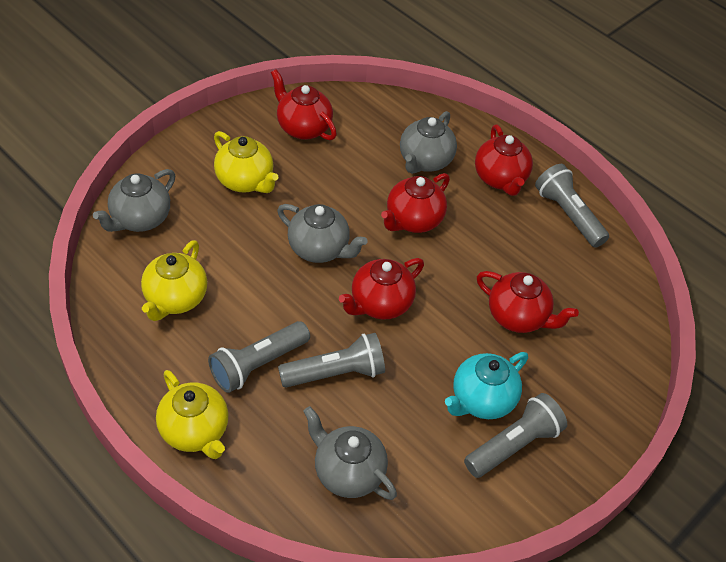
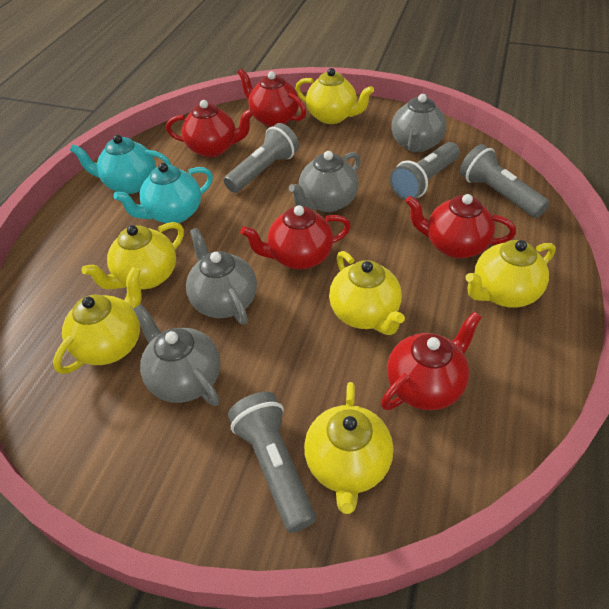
turquoise teapot: 1 -> 2
yellow teapot: 3 -> 6

